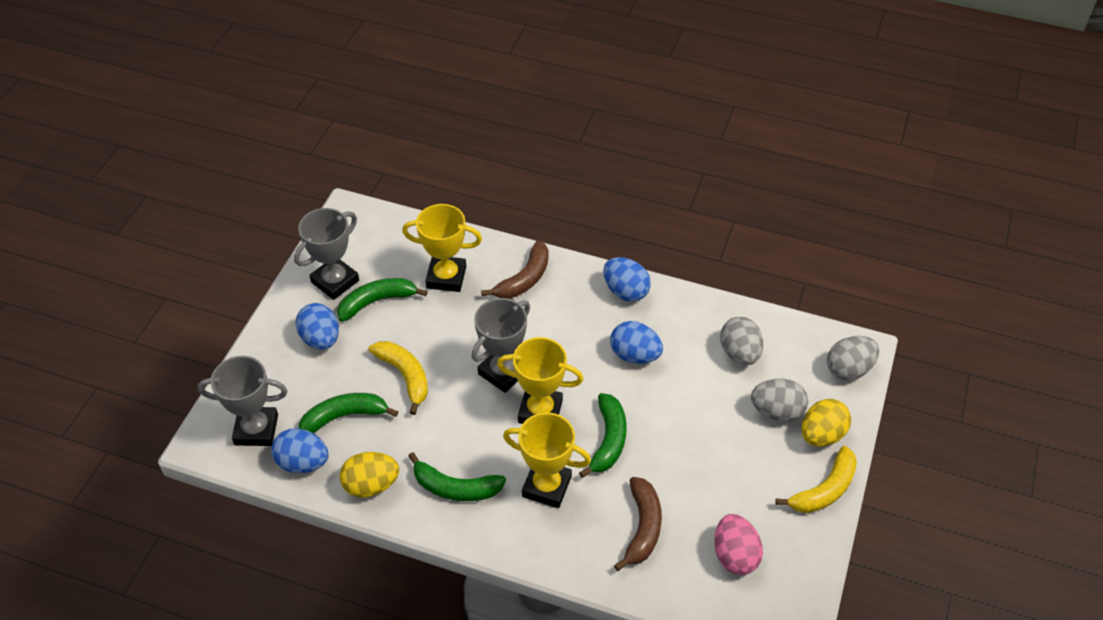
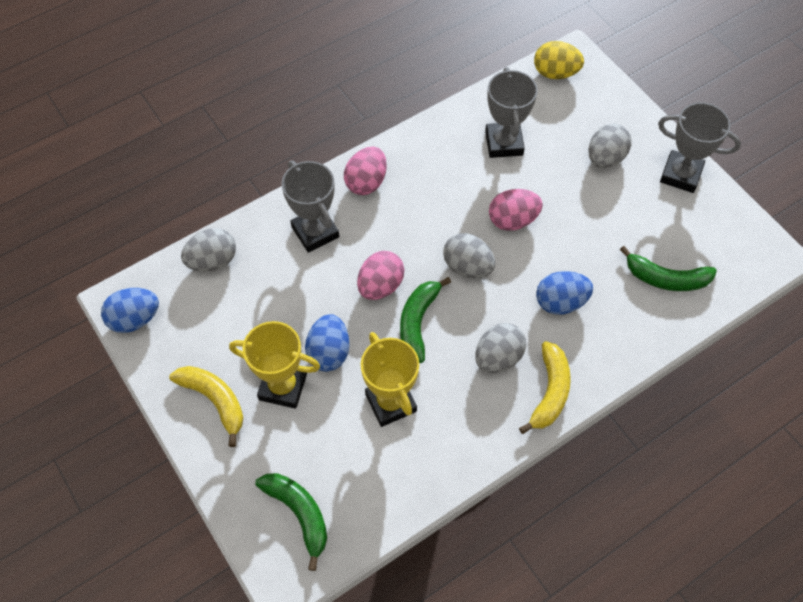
blue egg: 4 -> 3
brown banana: 2 -> 0
green banana: 4 -> 3
grey egg: 3 -> 4
pink egg: 1 -> 3
yellow egg: 2 -> 1
yellow trophy: 3 -> 2

